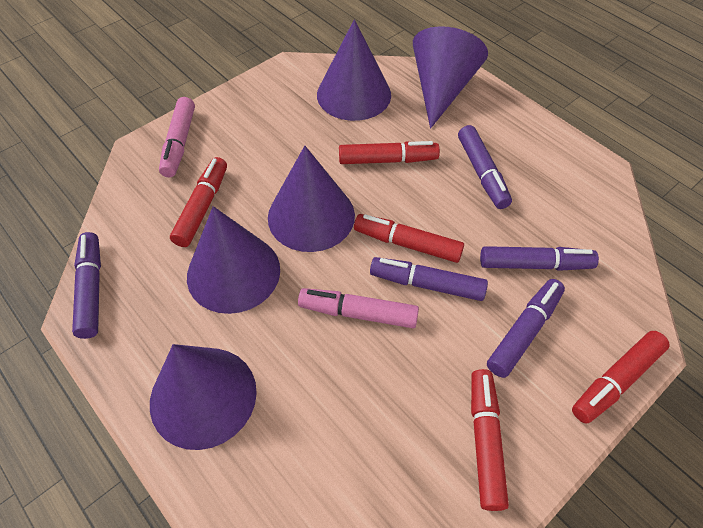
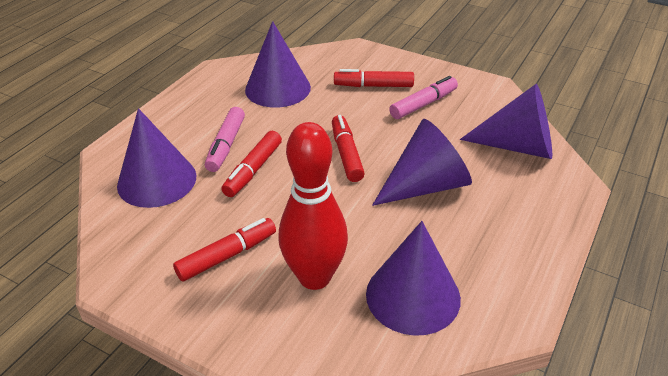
purple marker: 5 -> 0
red bowling pin: 0 -> 1
red marker: 5 -> 4

